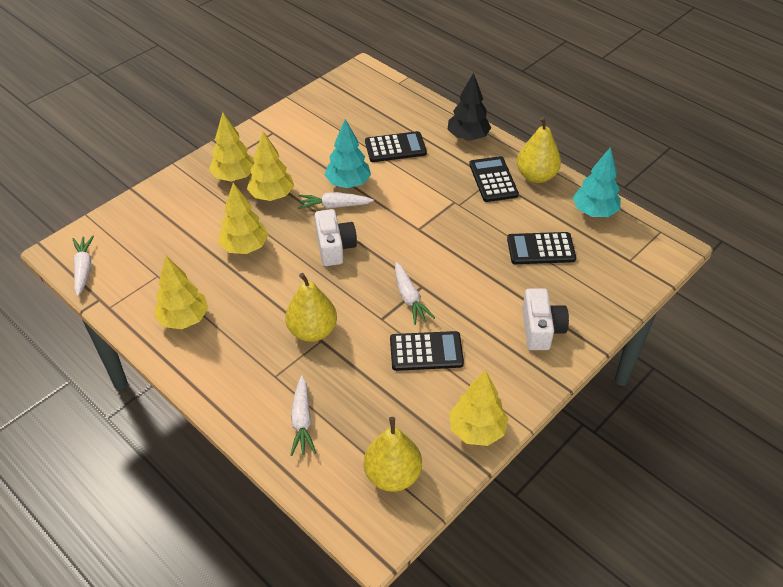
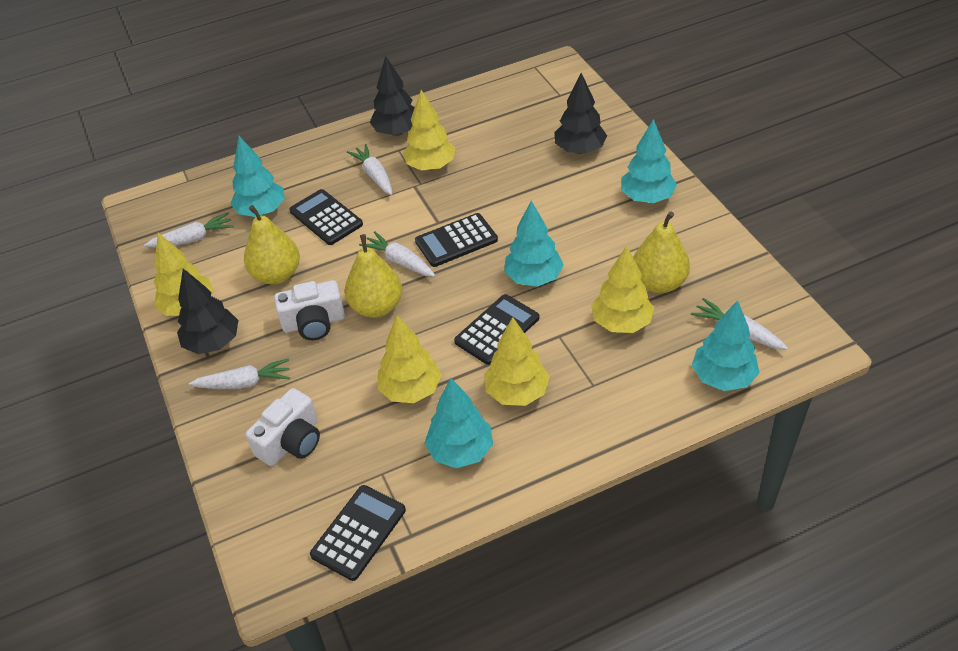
black tree: 1 -> 3
turquoise tree: 2 -> 5
white carrot: 4 -> 5

